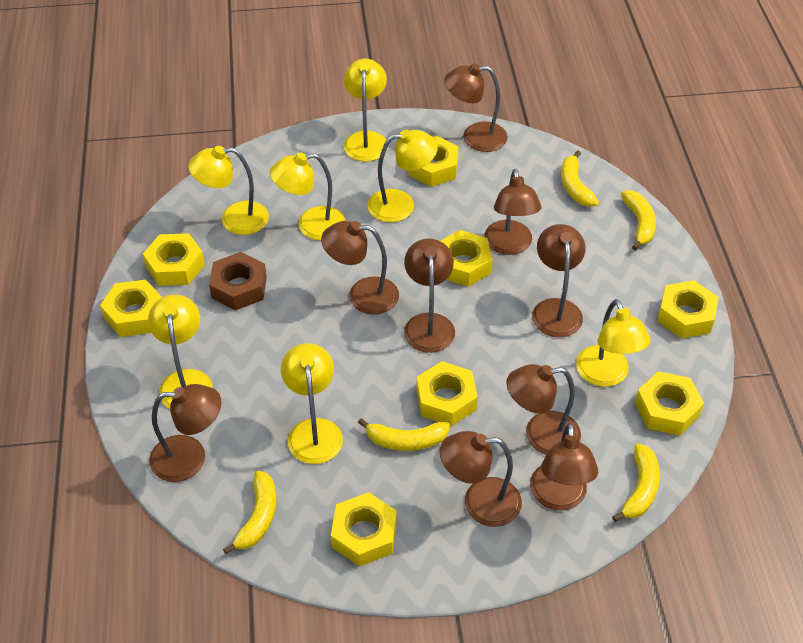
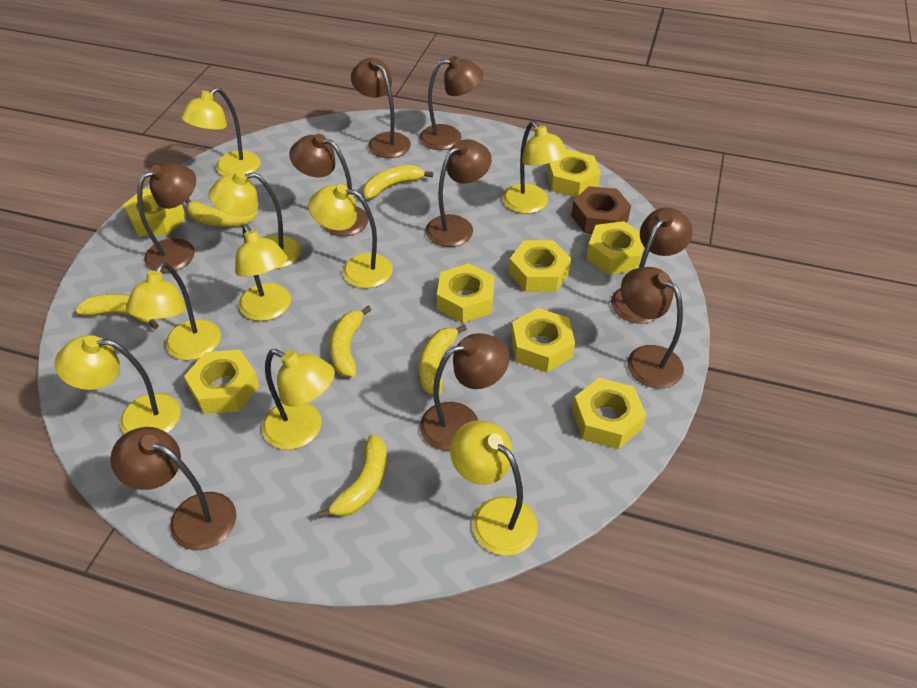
yellow banana: 5 -> 6
yellow lamp: 7 -> 9

